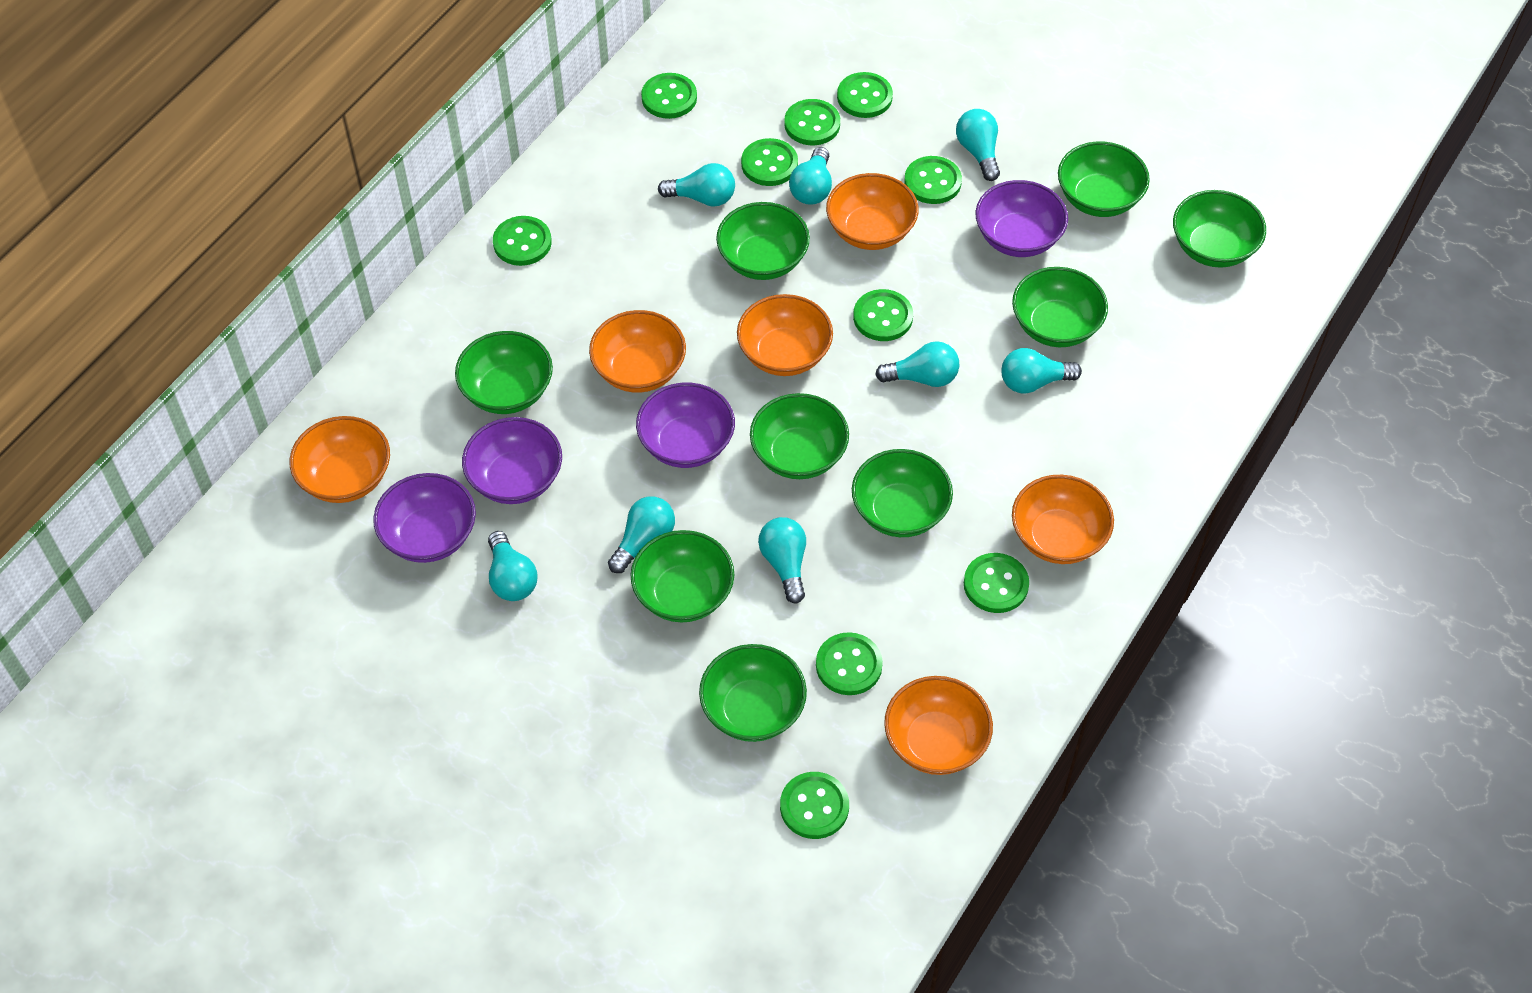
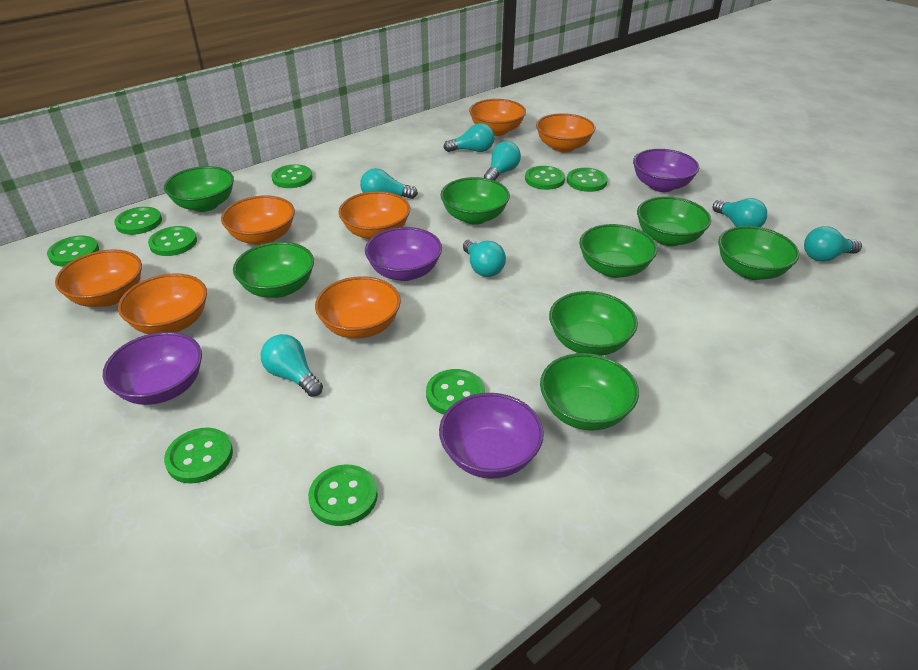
green bowl: 9 -> 8
green button: 10 -> 9
orange bowl: 6 -> 7
turquoise light bulb: 8 -> 7

